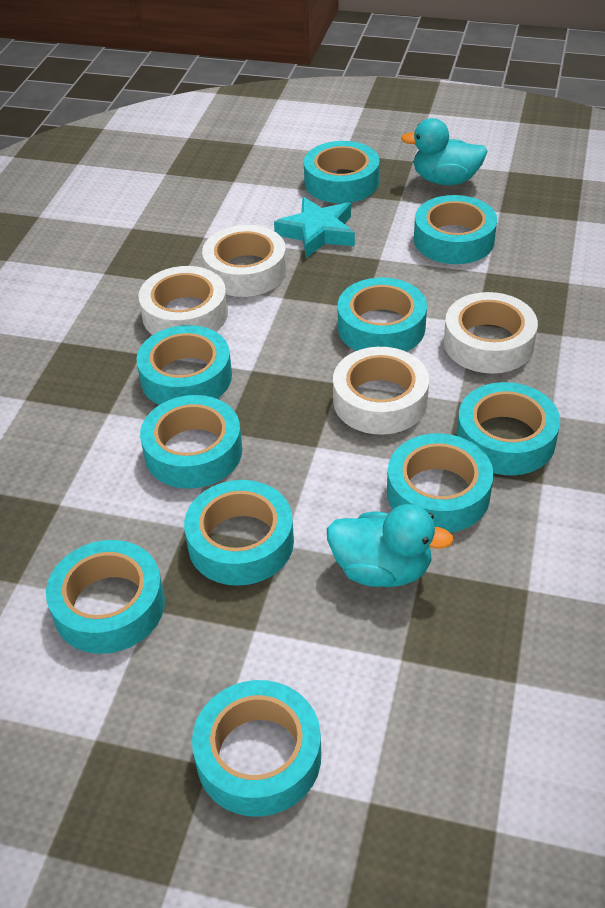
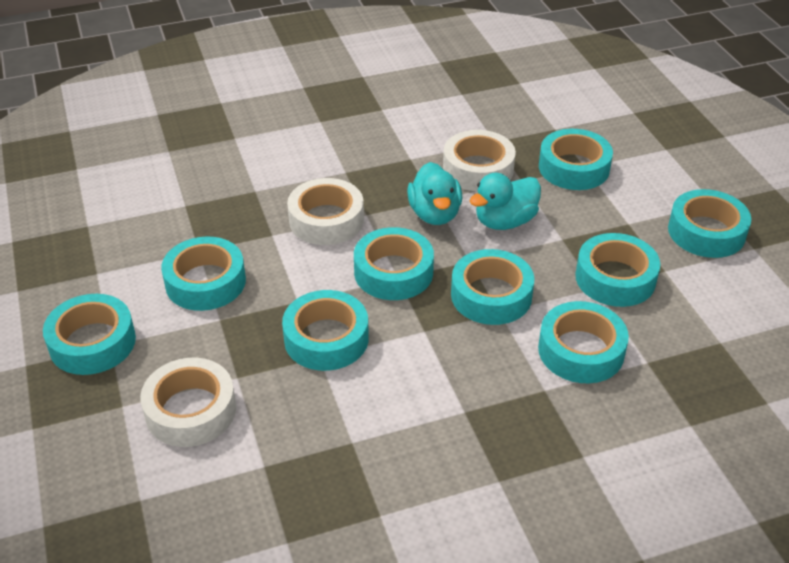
turquoise star: 1 -> 0
turquoise tape: 10 -> 9
white tape: 4 -> 3

